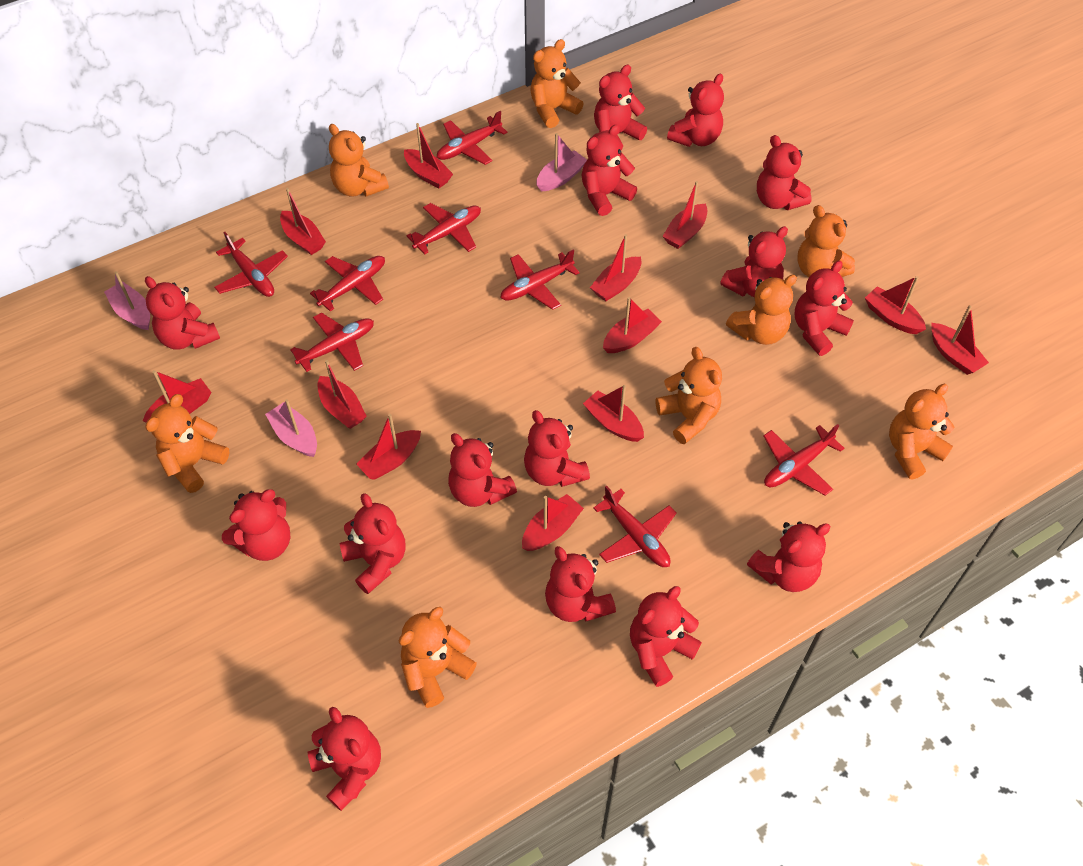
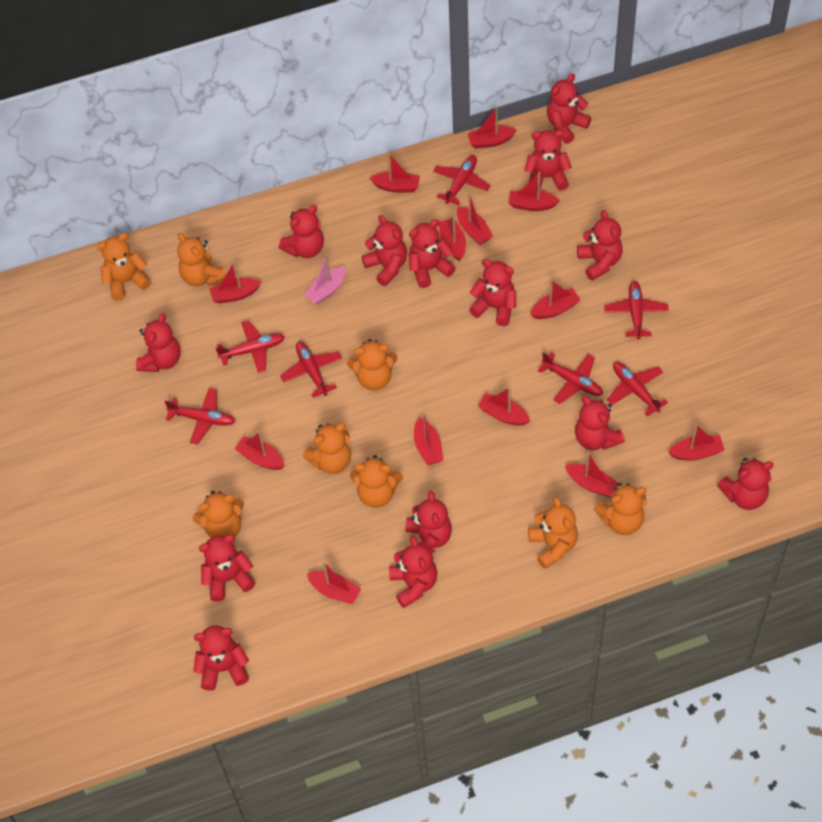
pink boat: 3 -> 1
red boat: 12 -> 13
red plane: 8 -> 7
red teddy bear: 15 -> 14

